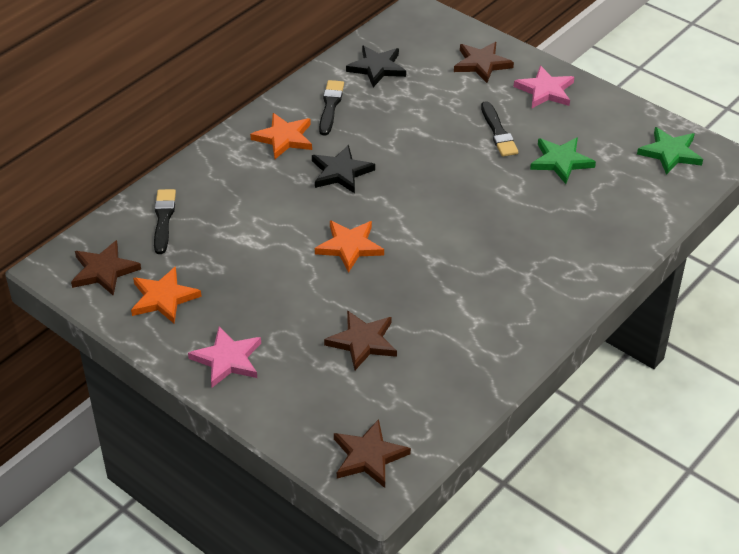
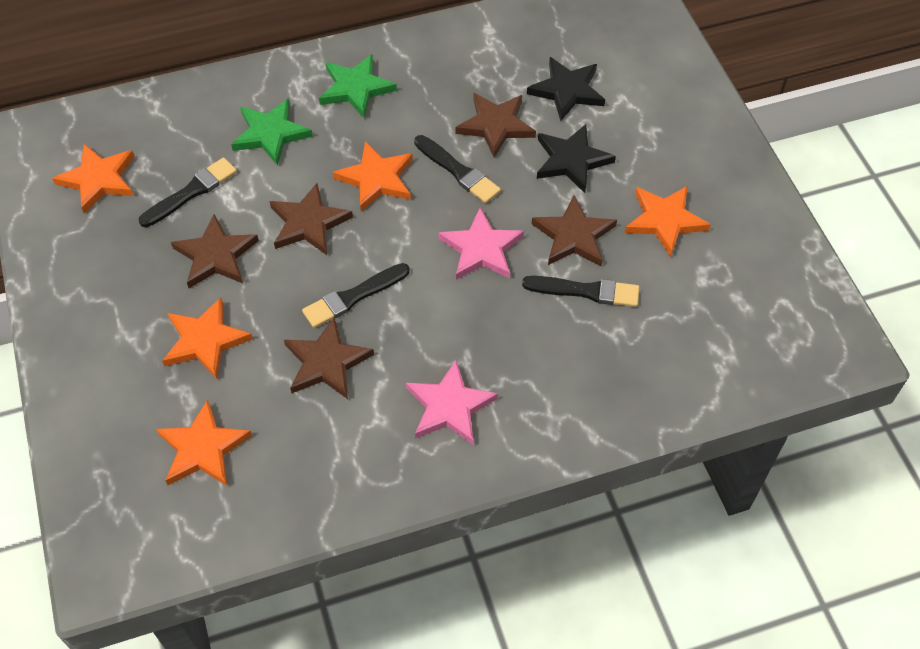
black brush: 3 -> 4
brown star: 4 -> 5
orange star: 3 -> 5

